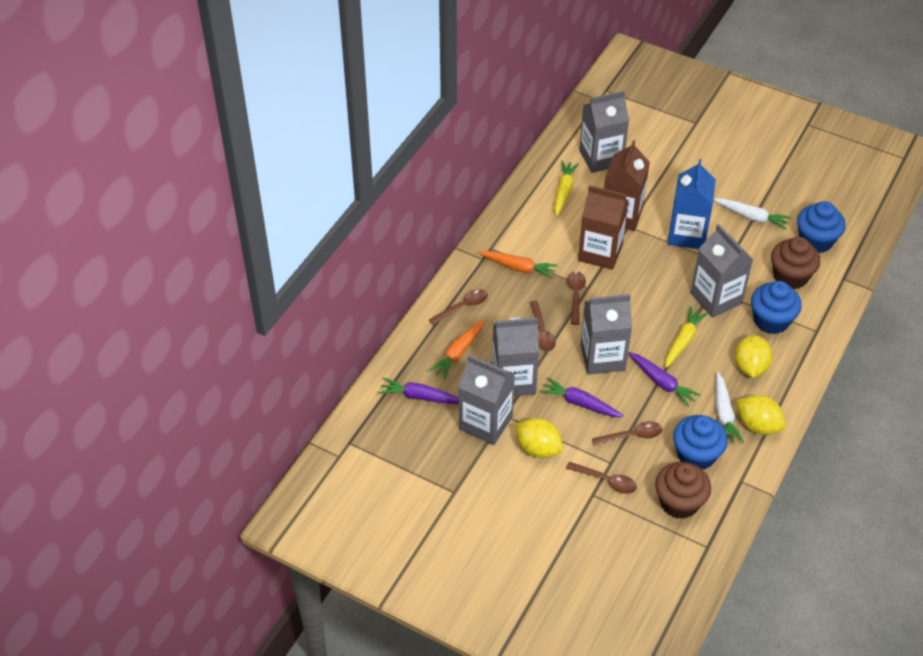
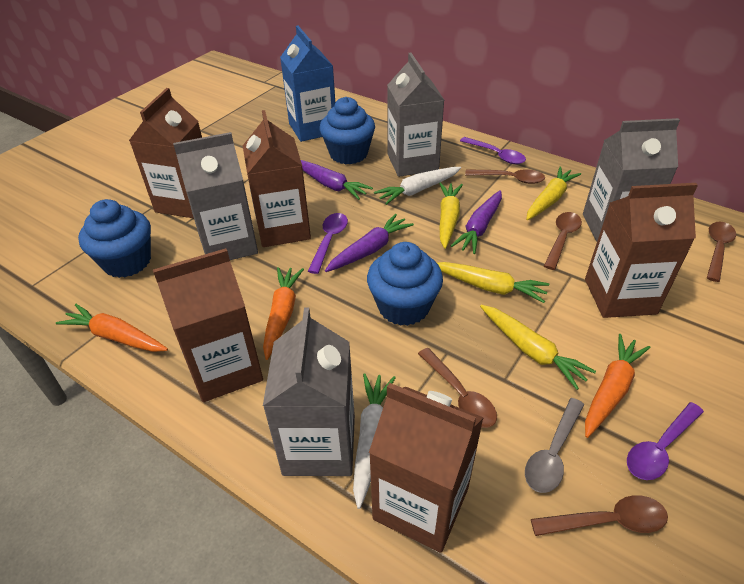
brown carton: 2 -> 5
brown cupcake: 2 -> 0
grey carton: 5 -> 4
grey spoon: 0 -> 1
orange carrot: 2 -> 3
purple spoon: 0 -> 3
yellow carrot: 2 -> 4
yellow lemon: 3 -> 0

